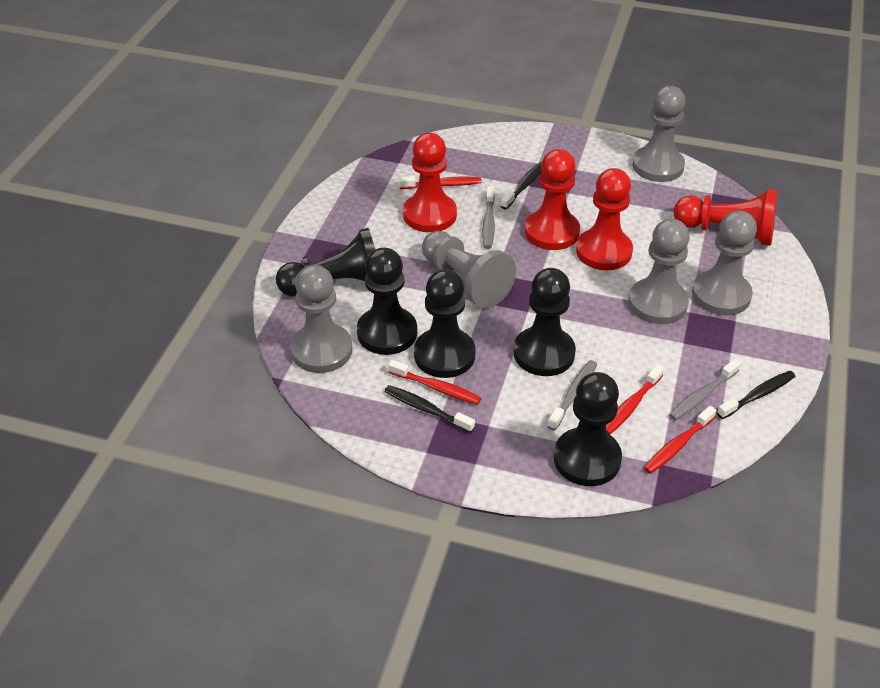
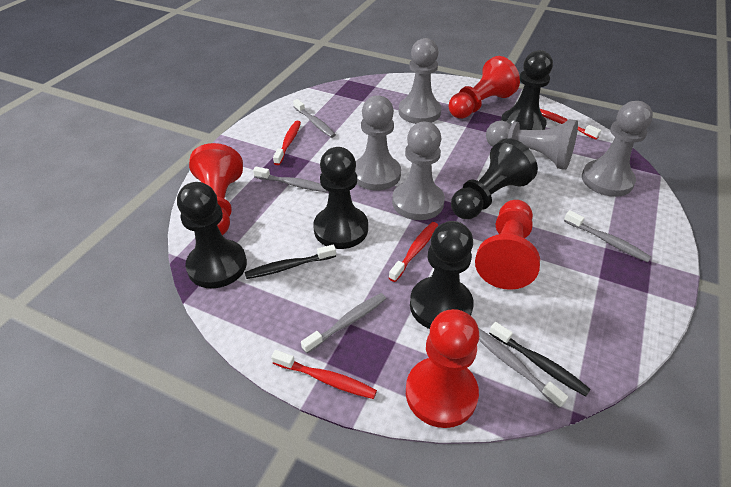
black toothbrush: 3 -> 2
grey toothbrush: 3 -> 5

